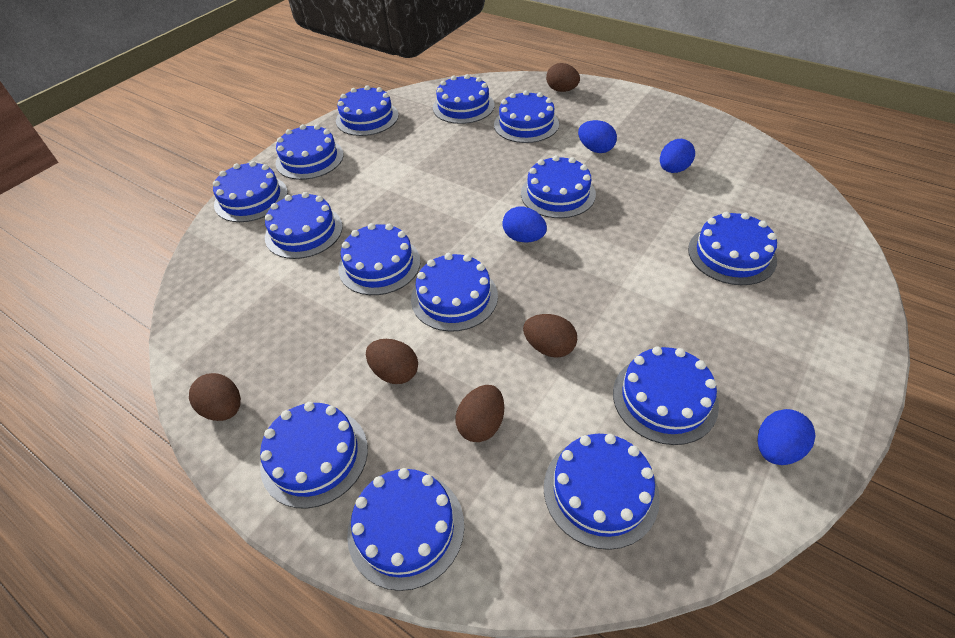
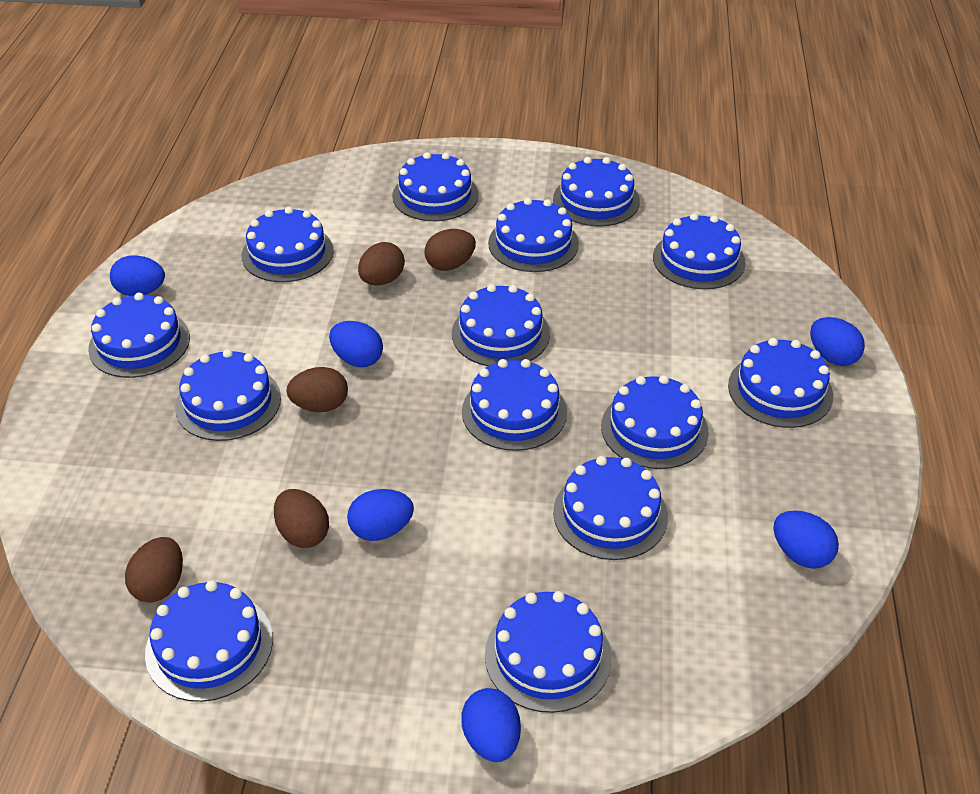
blue egg: 4 -> 6

